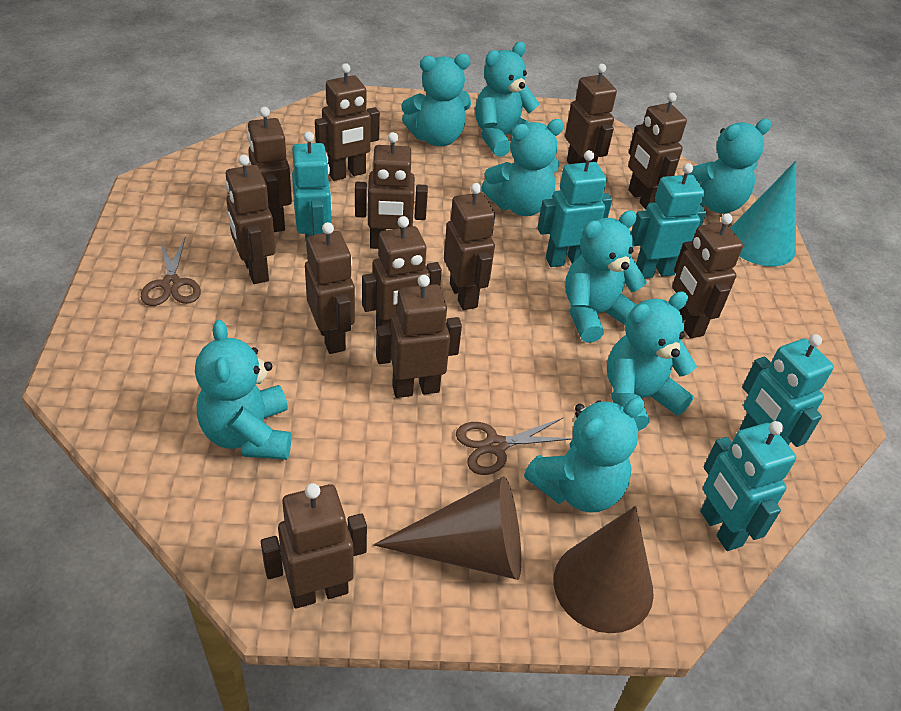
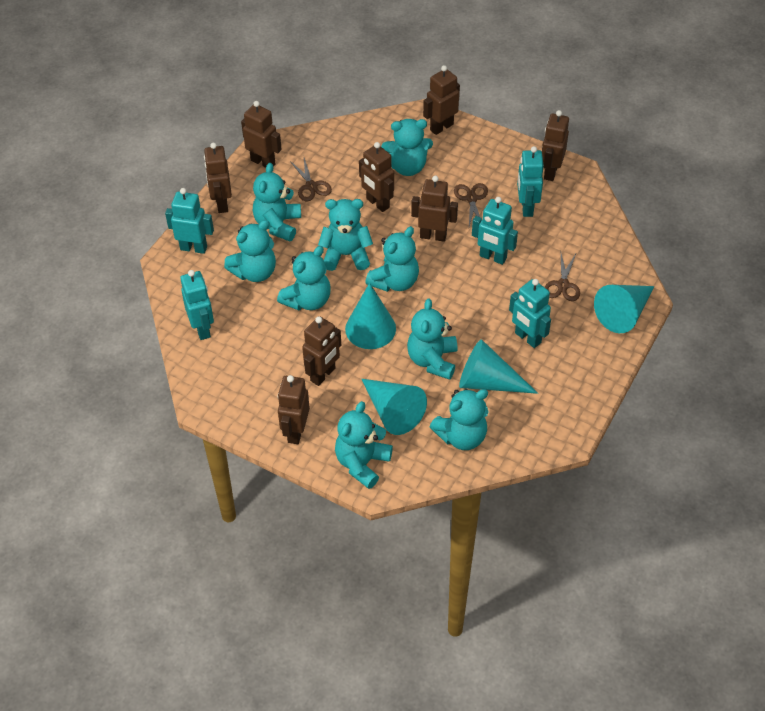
brown cone: 2 -> 0
brown robot: 12 -> 8
brown scissors: 2 -> 3
turquoise cone: 1 -> 4
turquoise teddy bear: 8 -> 9

